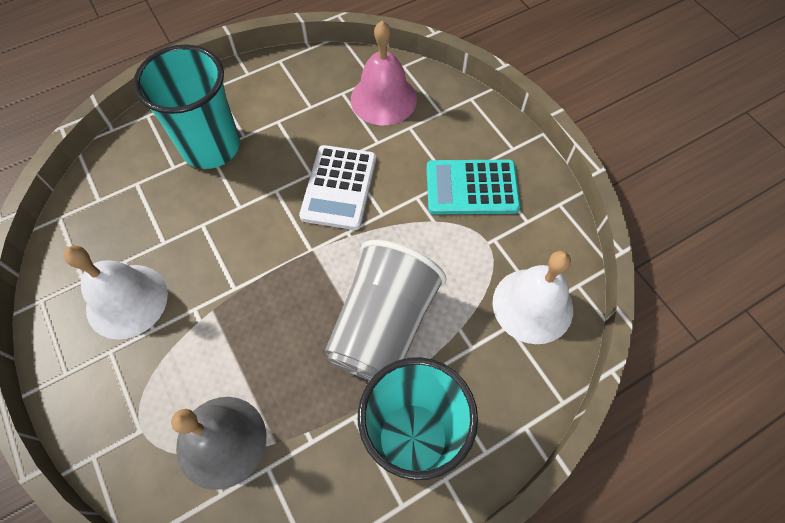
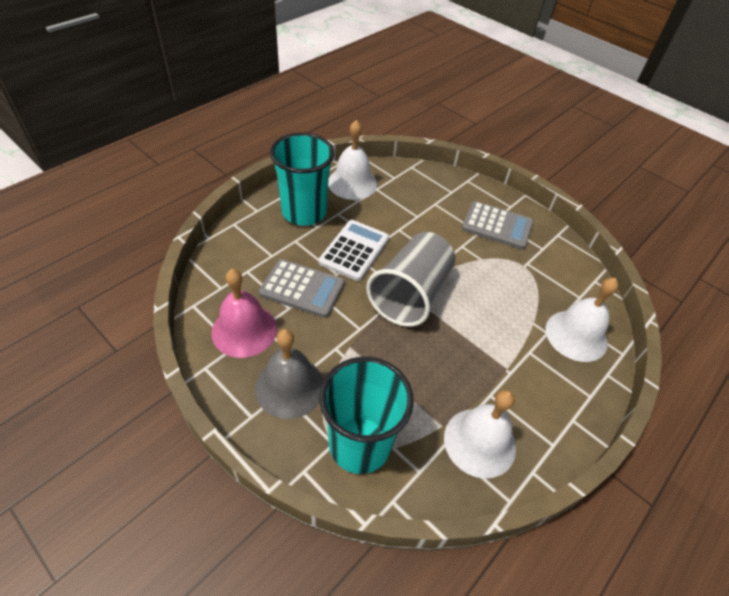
grey calculator: 0 -> 2
turquoise calculator: 1 -> 0
white bell: 2 -> 3

